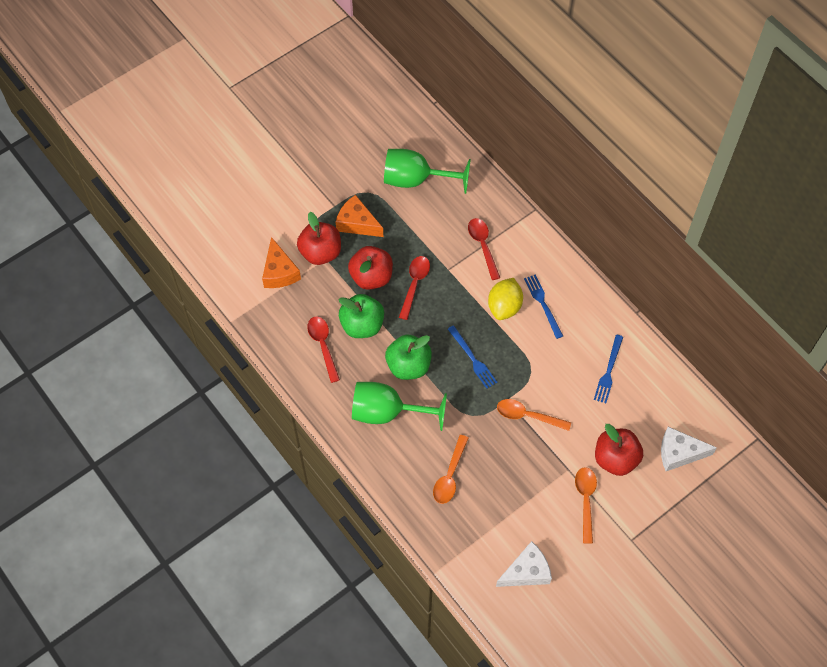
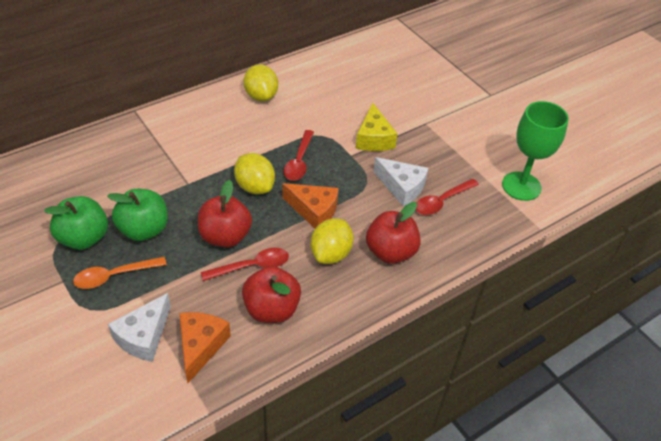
blue fork: 3 -> 0
green goblet: 2 -> 1
orange spoon: 3 -> 1
yellow cheese: 0 -> 1
yellow lemon: 1 -> 3

